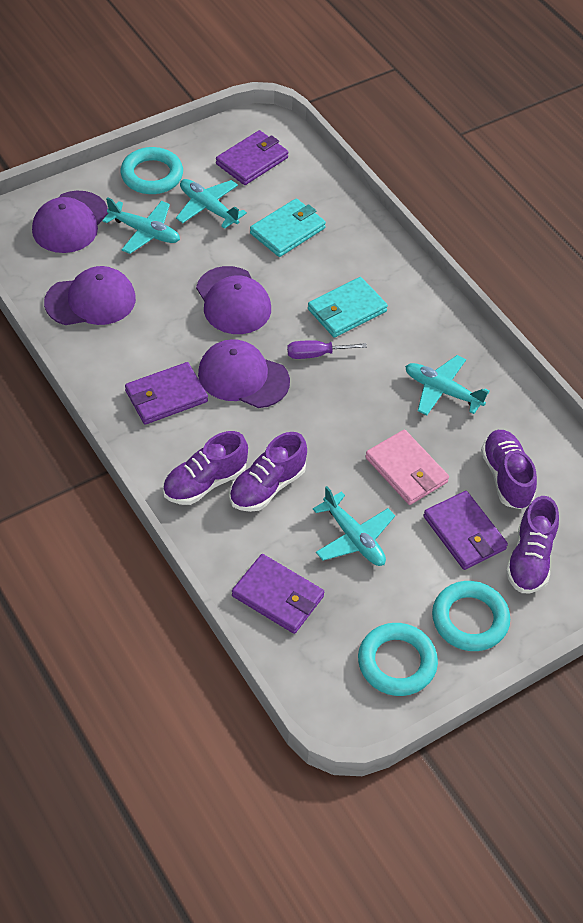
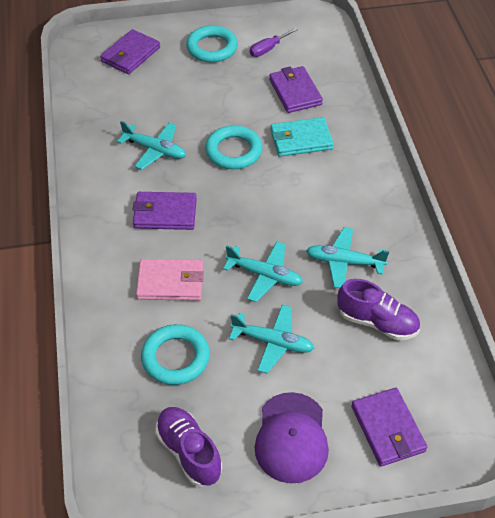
purple cap: 4 -> 1
purple shoe: 4 -> 2
turquoise wallet: 2 -> 1

